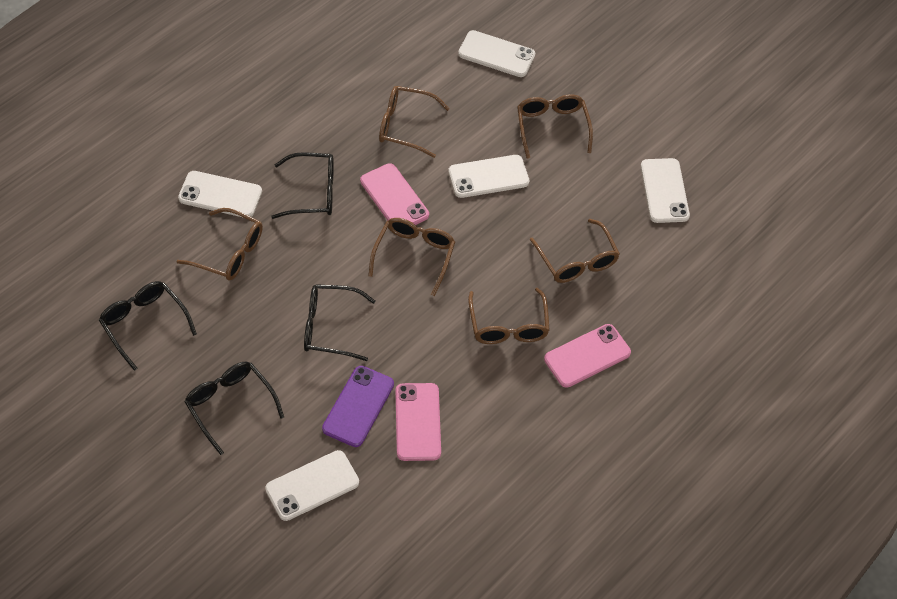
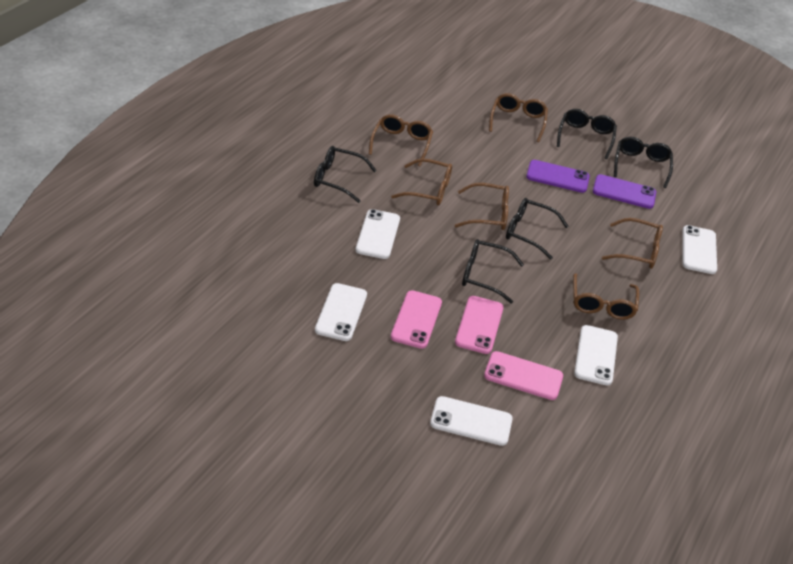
black glasses: 4 -> 5
purple phone: 1 -> 2

